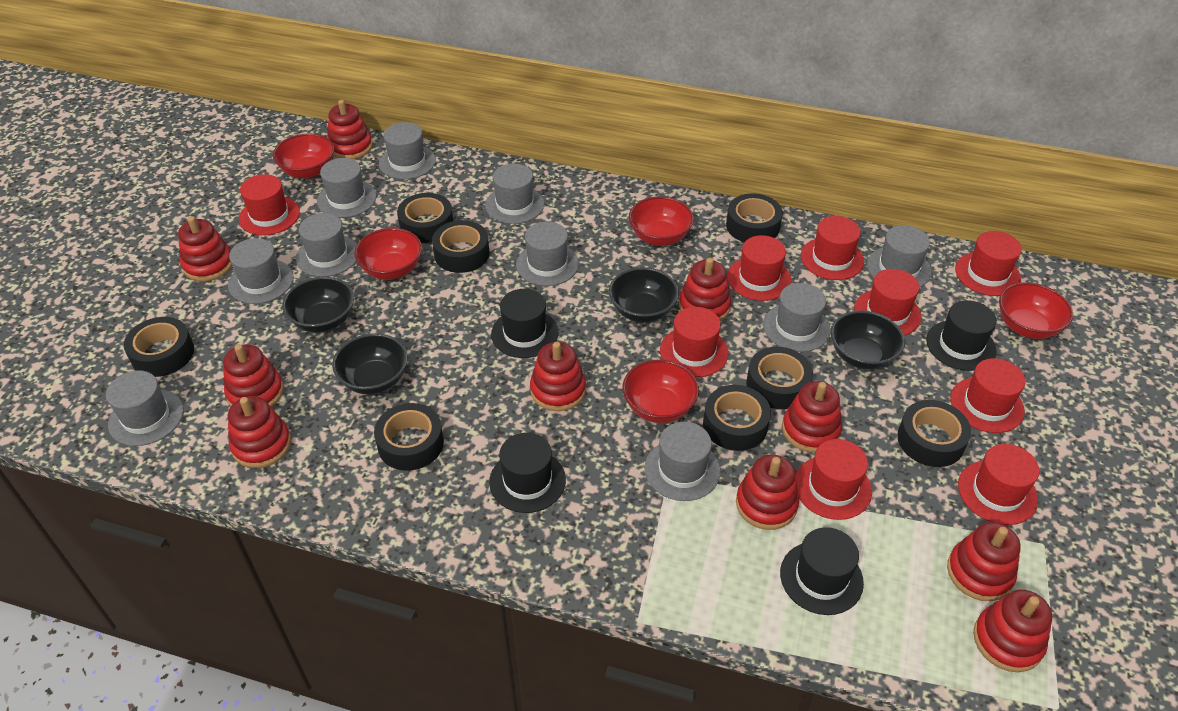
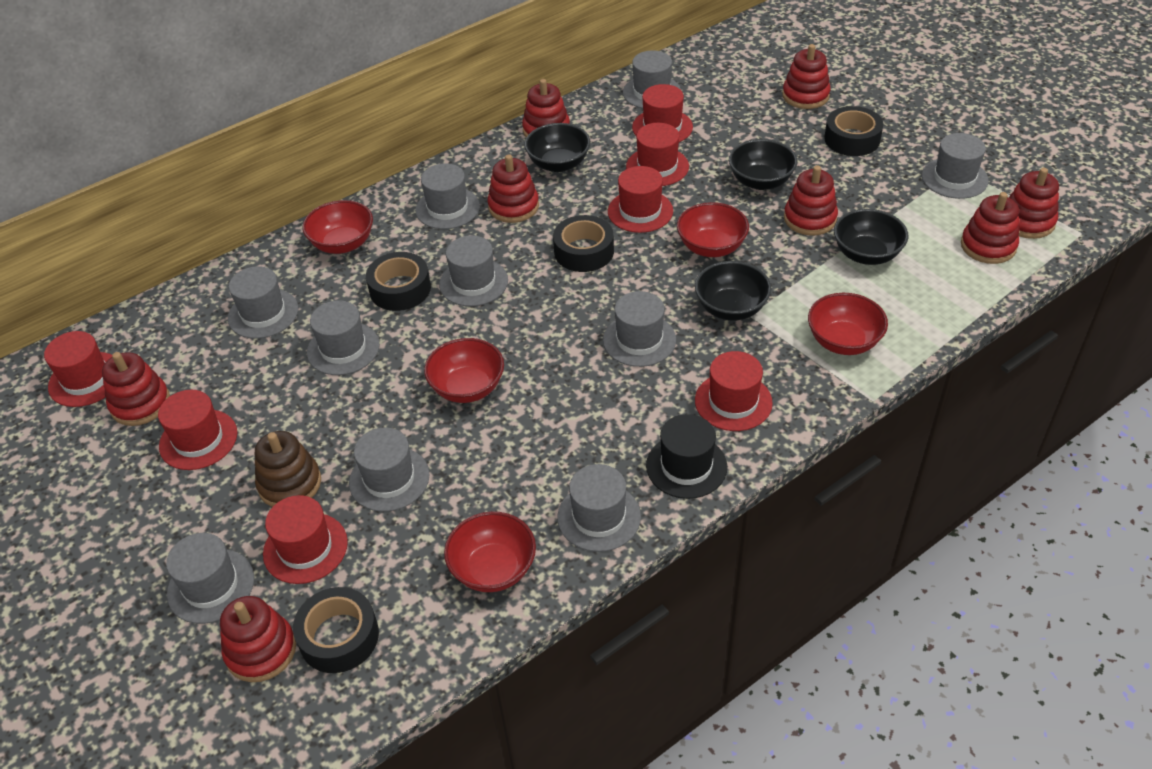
black hat: 4 -> 1
black tape: 8 -> 4
brown stacking toy: 0 -> 1
red hat: 9 -> 7
red stacking toy: 10 -> 8

